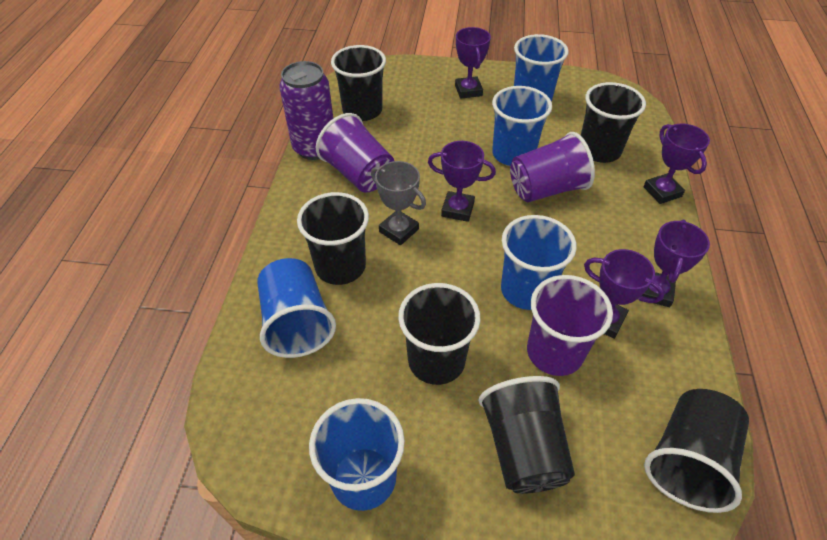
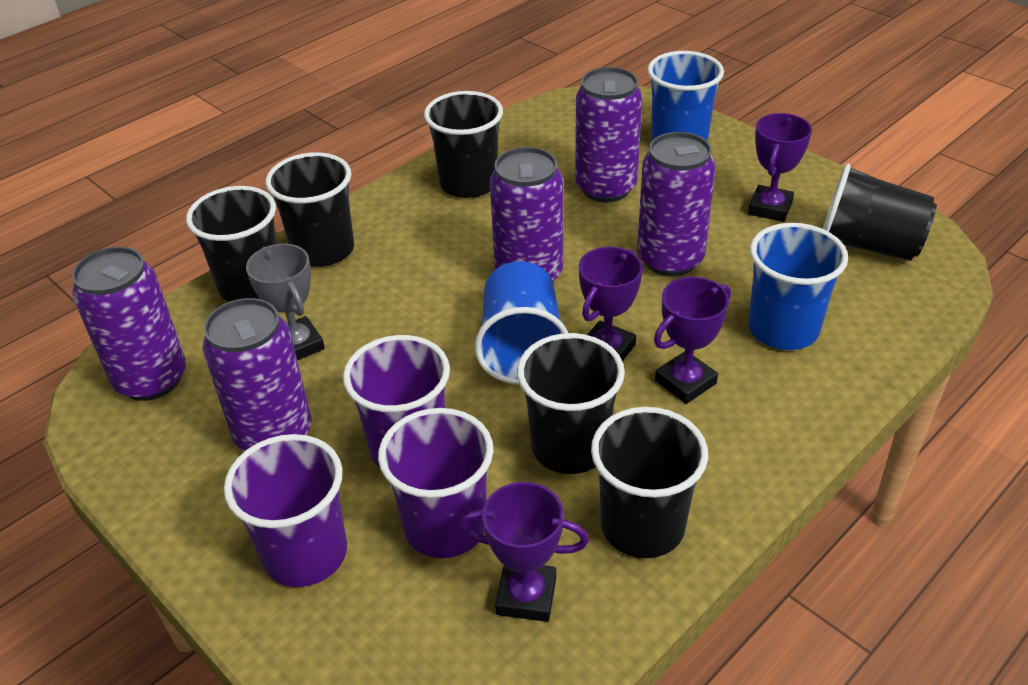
blue cup: 5 -> 3
purple can: 1 -> 5
purple trophy: 5 -> 4

